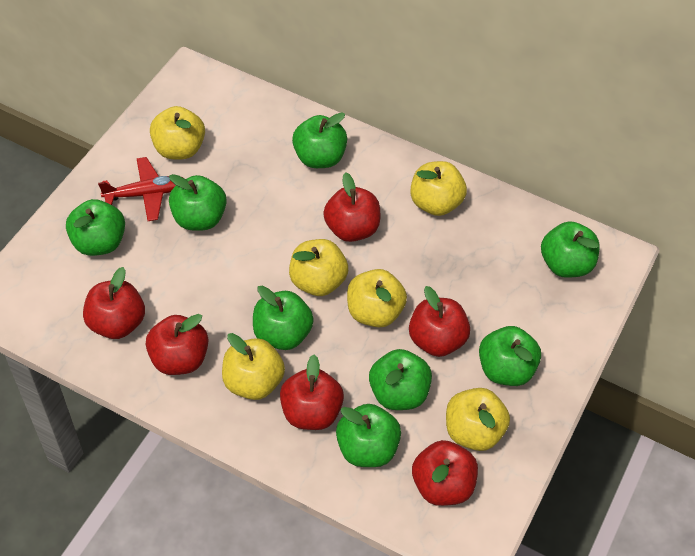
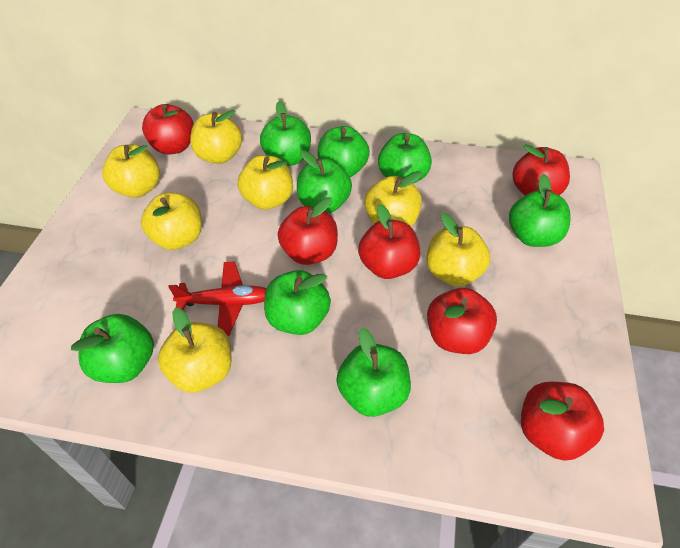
yellow apple: 6 -> 7

